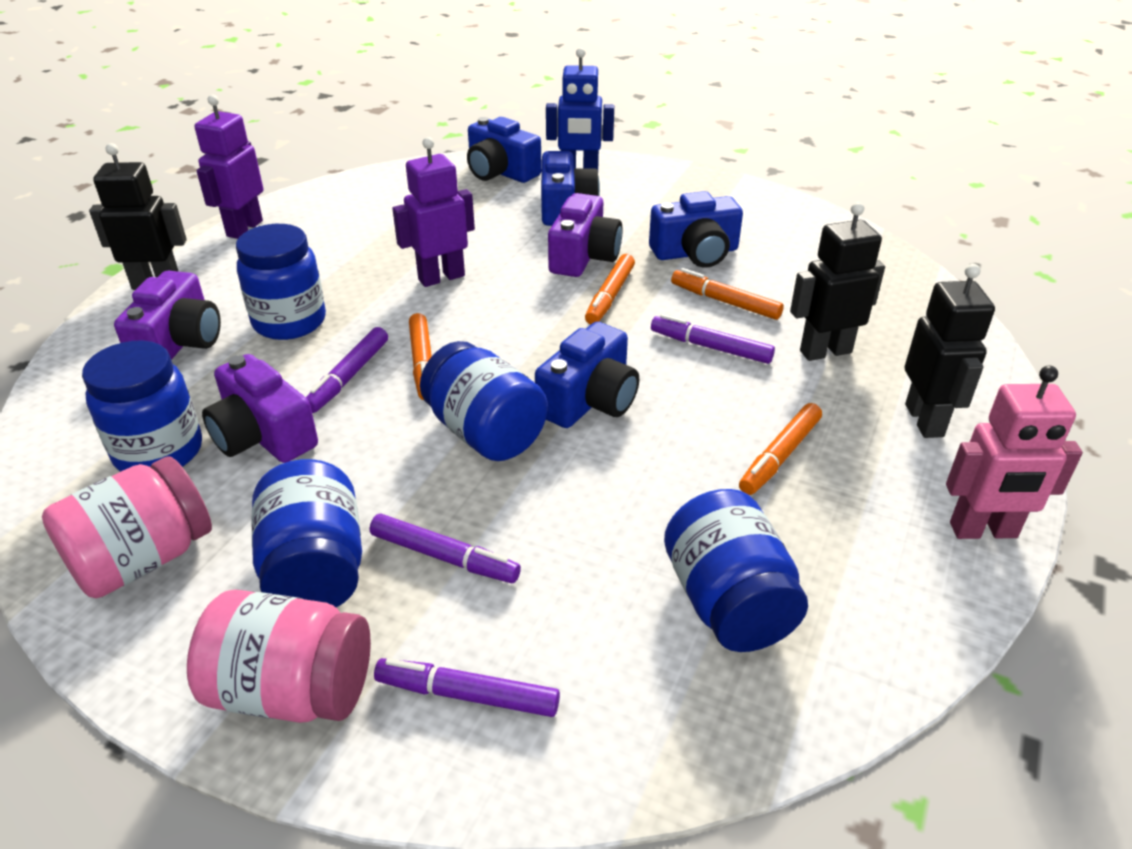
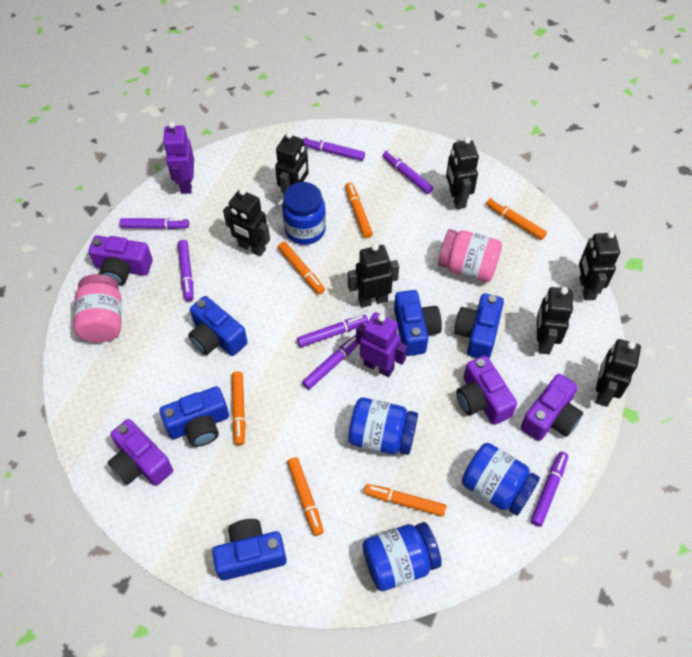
black robot: 3 -> 7
blue camera: 4 -> 5
blue jar: 5 -> 4
blue robot: 1 -> 0
orange marker: 4 -> 6
pink robot: 1 -> 0
purple camera: 3 -> 4
purple marker: 4 -> 7

